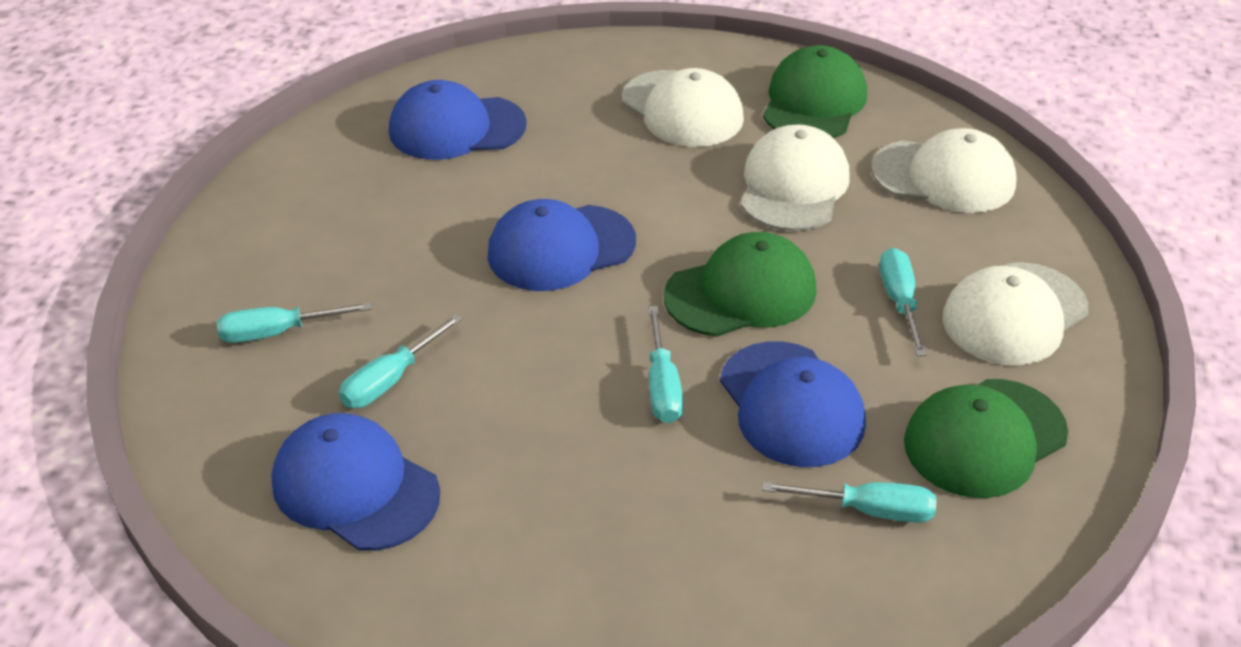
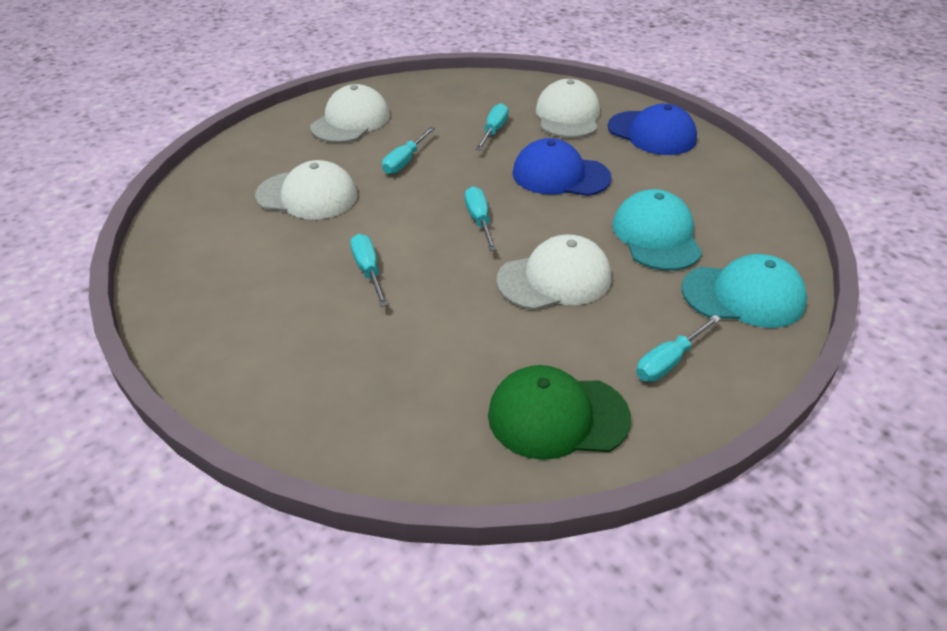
blue cap: 4 -> 2
green cap: 3 -> 1
turquoise cap: 0 -> 2

